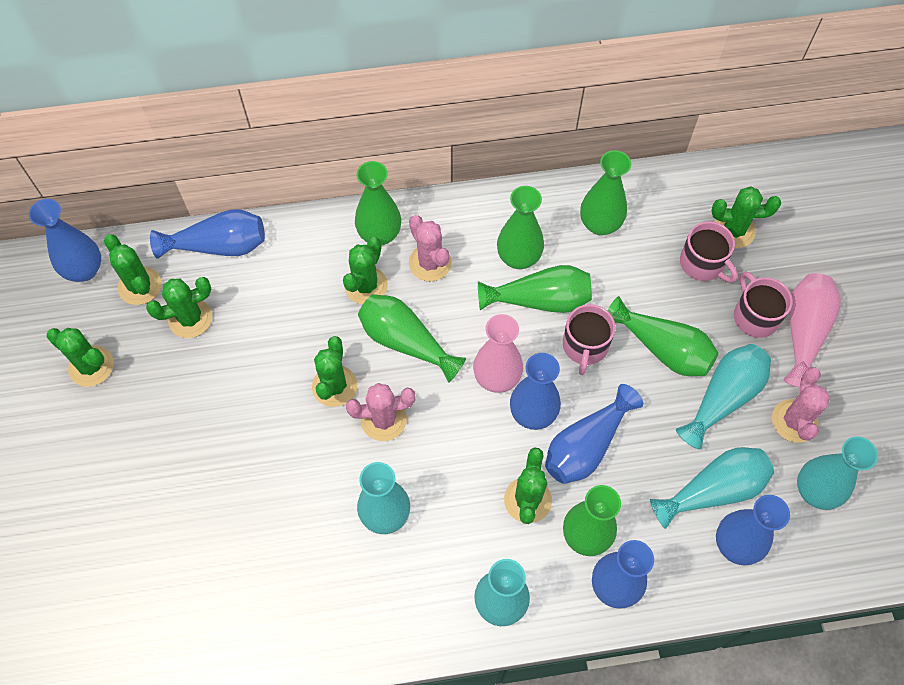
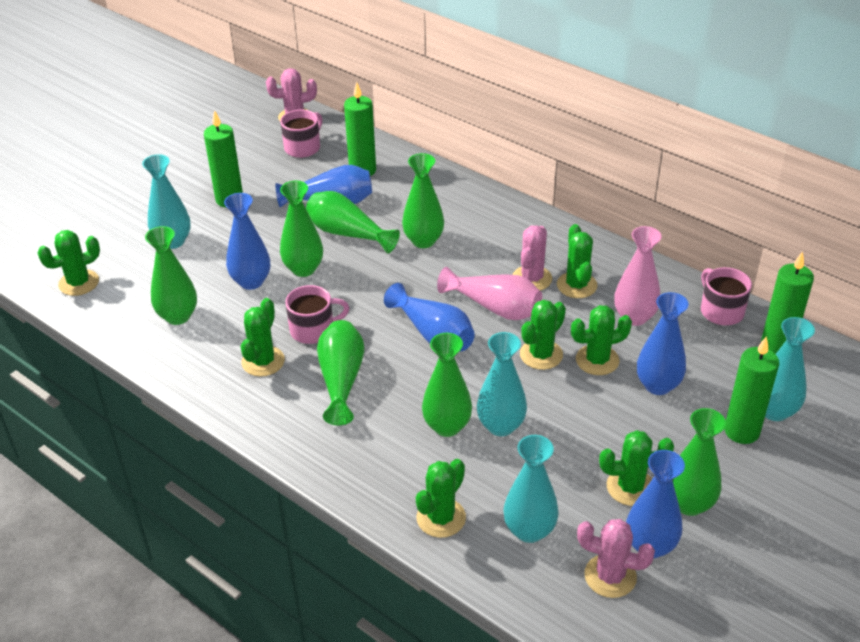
blue vase: 6 -> 5
green candle: 0 -> 4
turquoise vase: 5 -> 4

